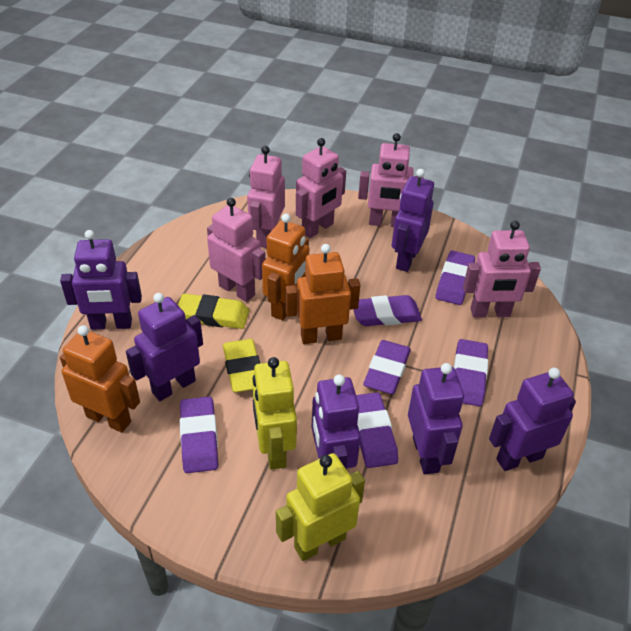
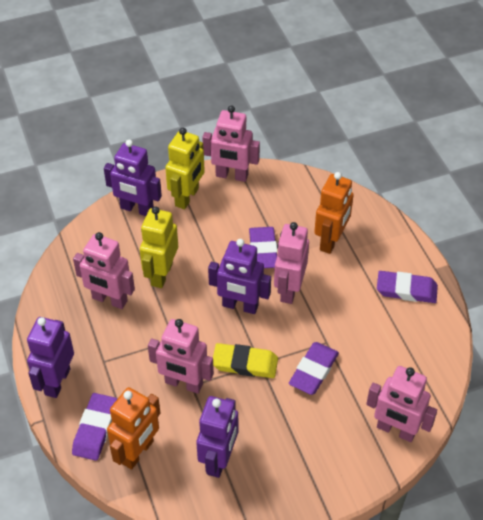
orange robot: 3 -> 2
purple eraser: 6 -> 4
purple robot: 6 -> 4
yellow eraser: 2 -> 1

